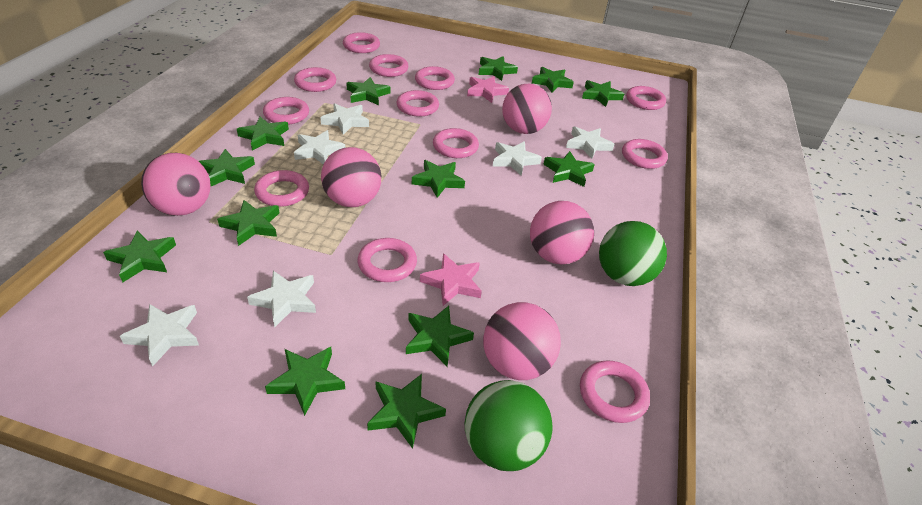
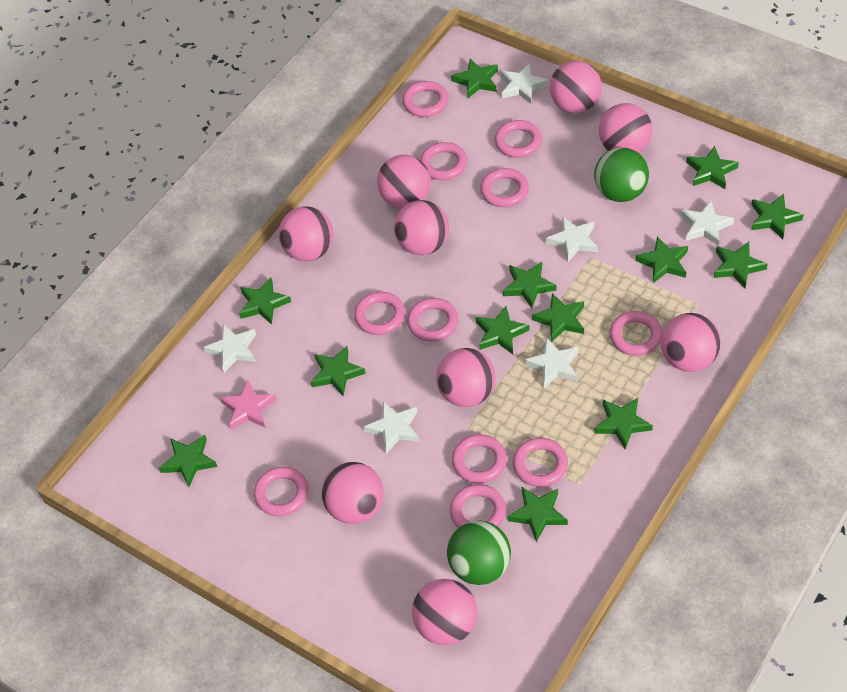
pink ball: 5 -> 9
pink ring: 12 -> 11
pink star: 2 -> 1

